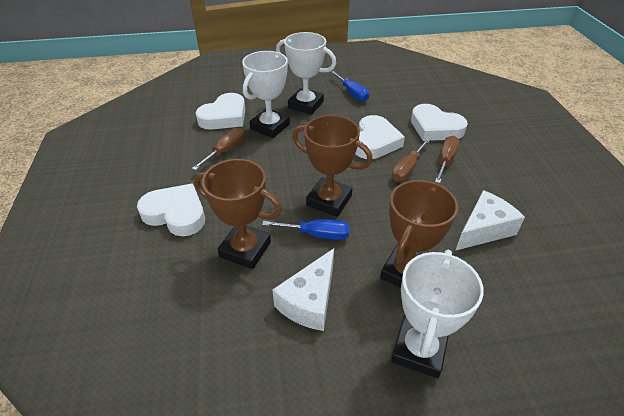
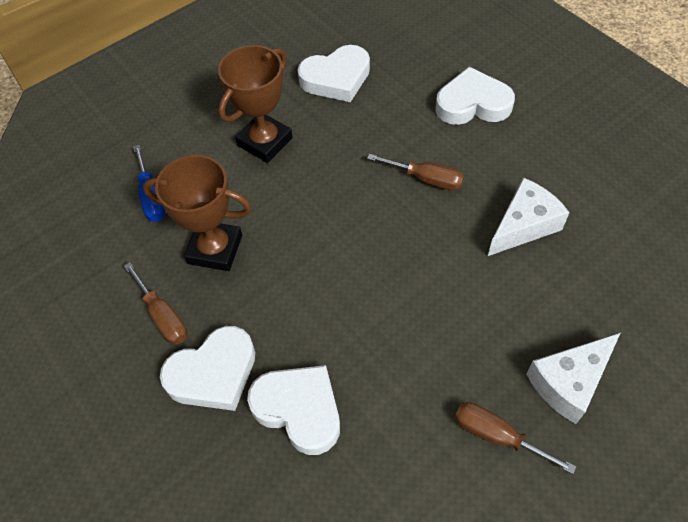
blue screwdriver: 2 -> 1
brown trophy: 3 -> 2
white trophy: 3 -> 0

